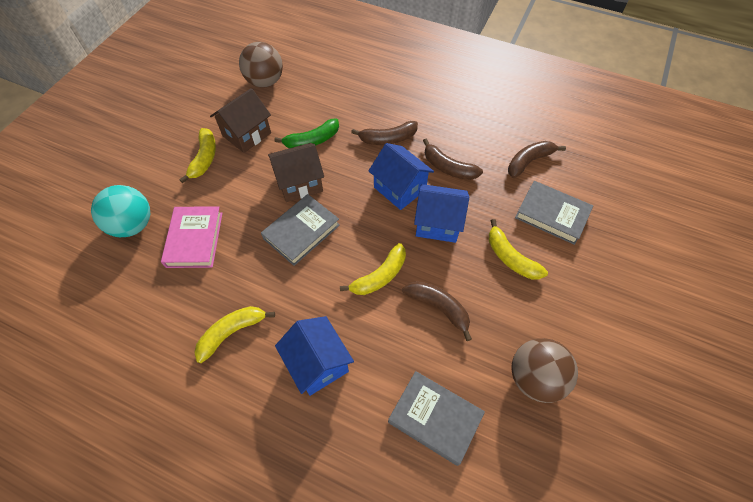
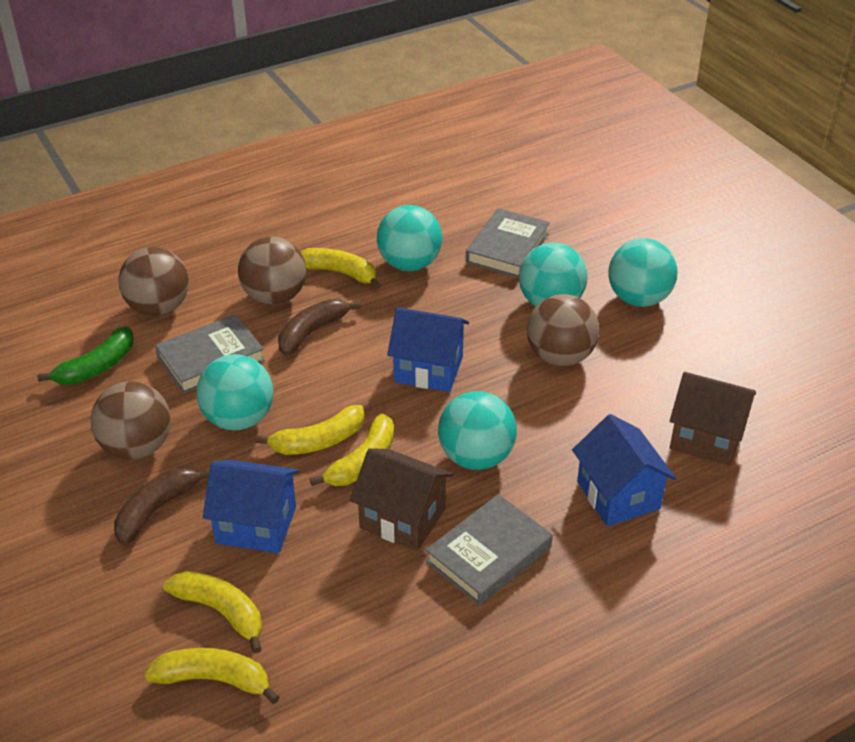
brown ball: 2 -> 4
brown banana: 4 -> 2
pink book: 1 -> 0
turquoise ball: 1 -> 5
yellow banana: 4 -> 5

